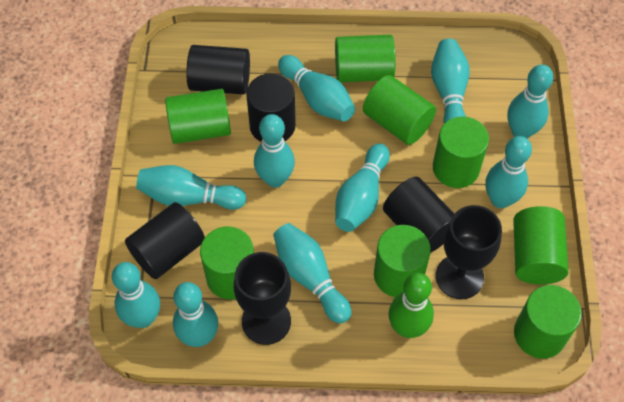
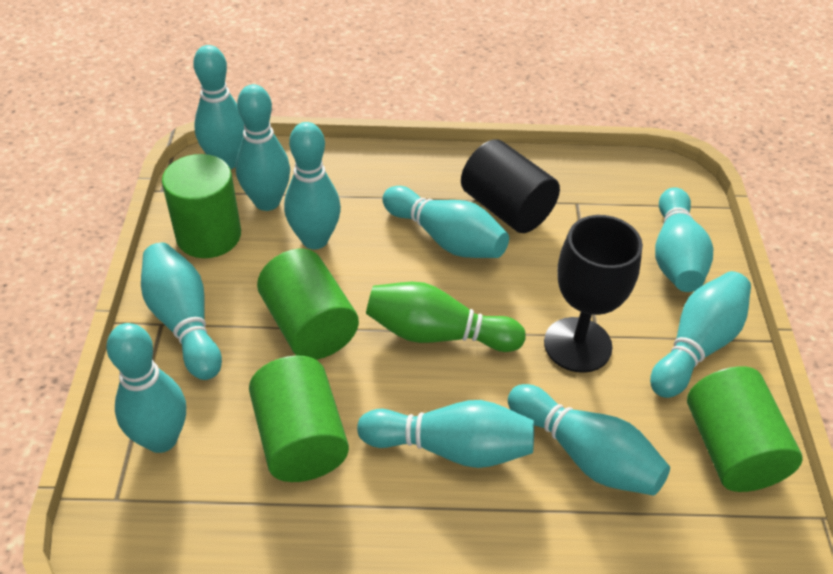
black cylinder: 4 -> 1
black goblet: 2 -> 1
green cylinder: 8 -> 4

